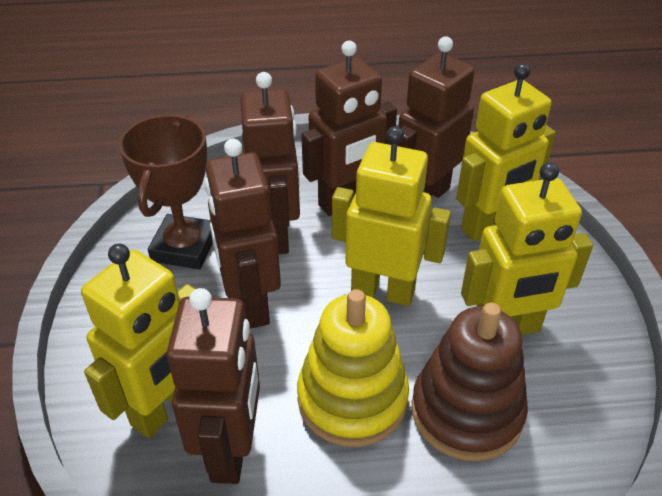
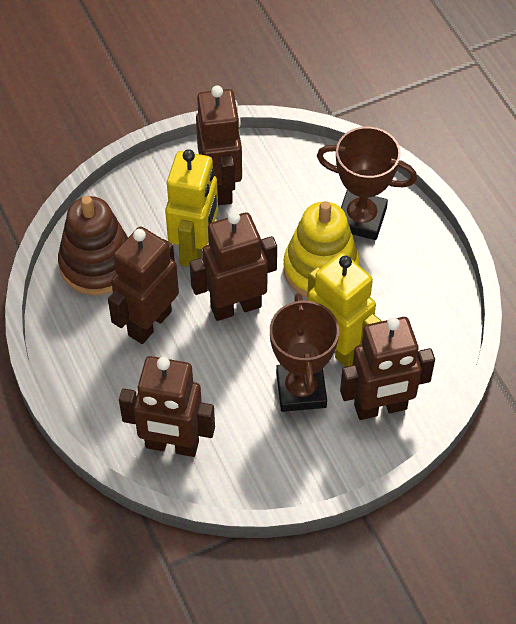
brown trophy: 1 -> 2
yellow robot: 4 -> 2

